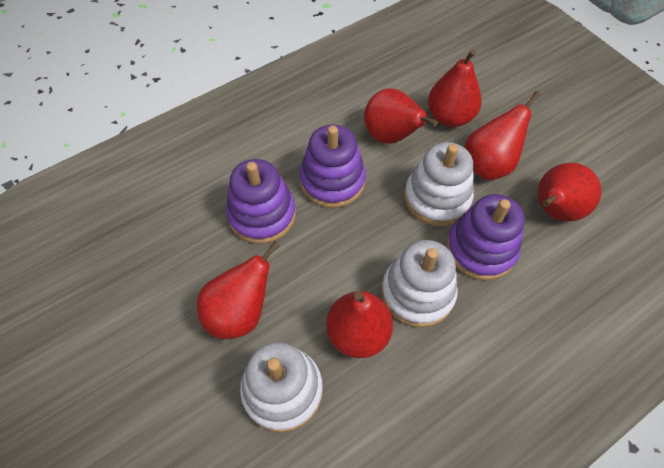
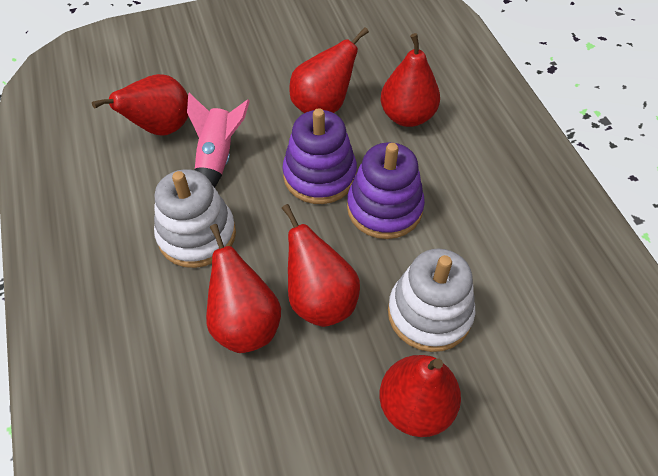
pink rocket: 0 -> 1
purple stacking toy: 3 -> 2
white stacking toy: 3 -> 2

